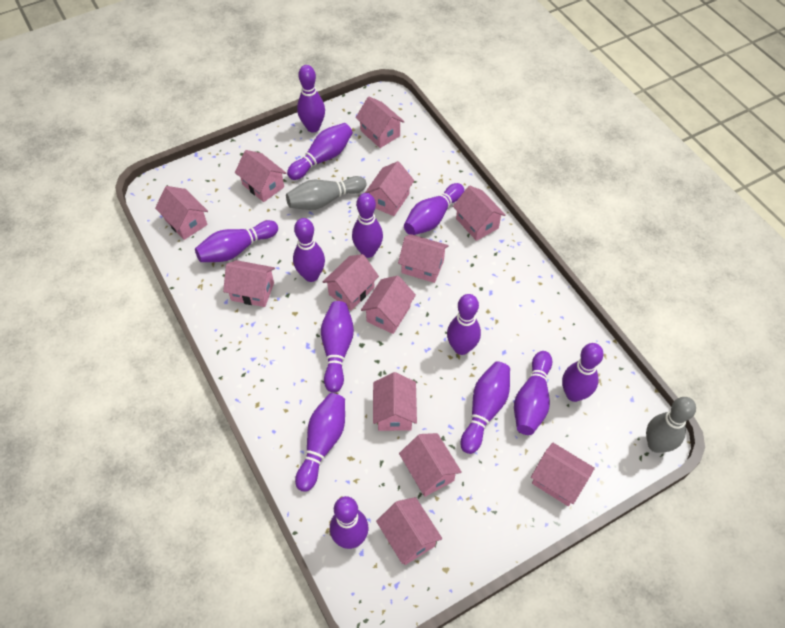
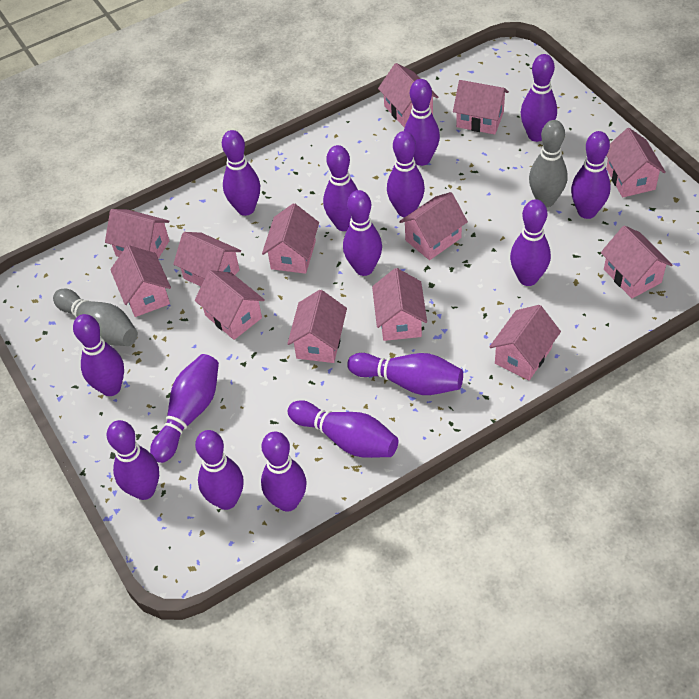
purple bowling pin: 13 -> 15

